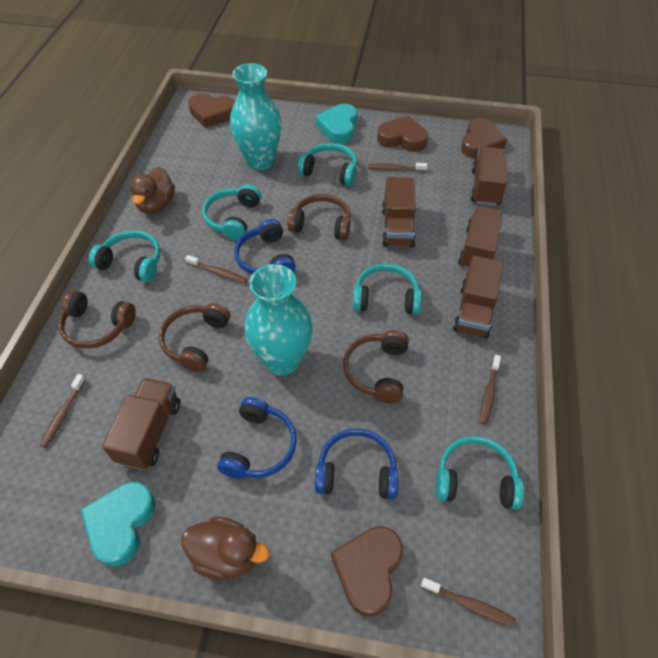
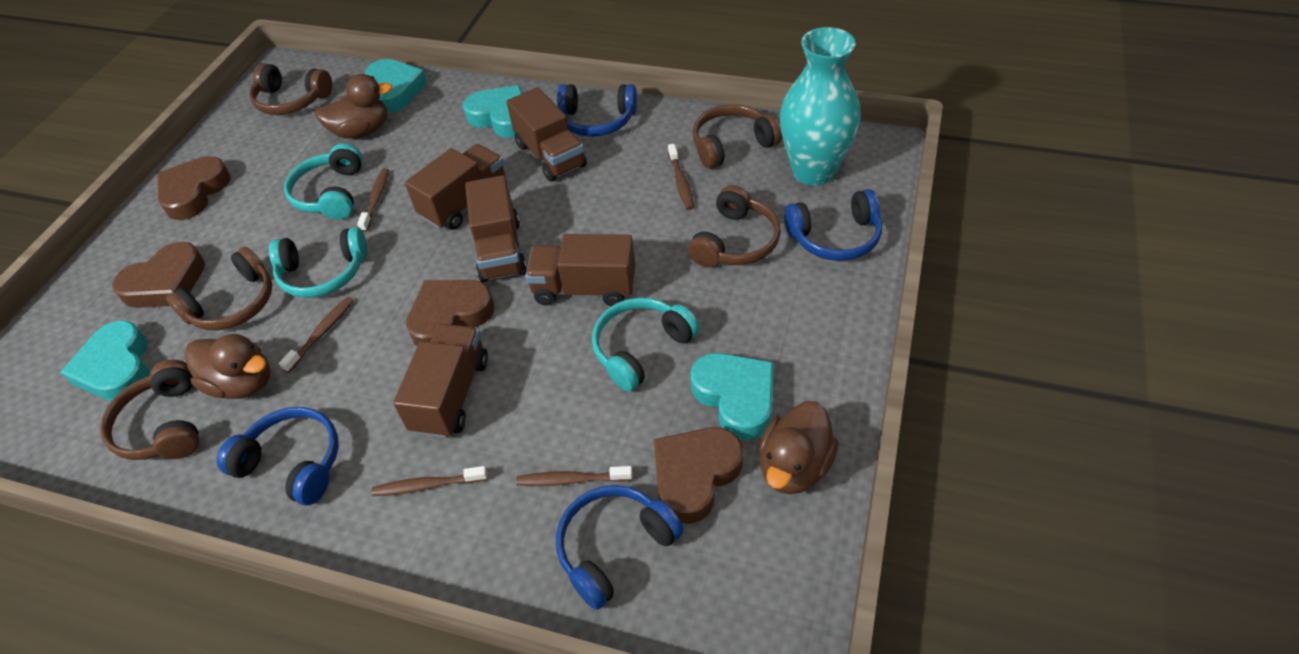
blue headphones: 3 -> 4
brown duck: 2 -> 3
brown headphones: 4 -> 5
turquoise headphones: 5 -> 3
turquoise heart: 2 -> 4
turquoise vase: 2 -> 1

